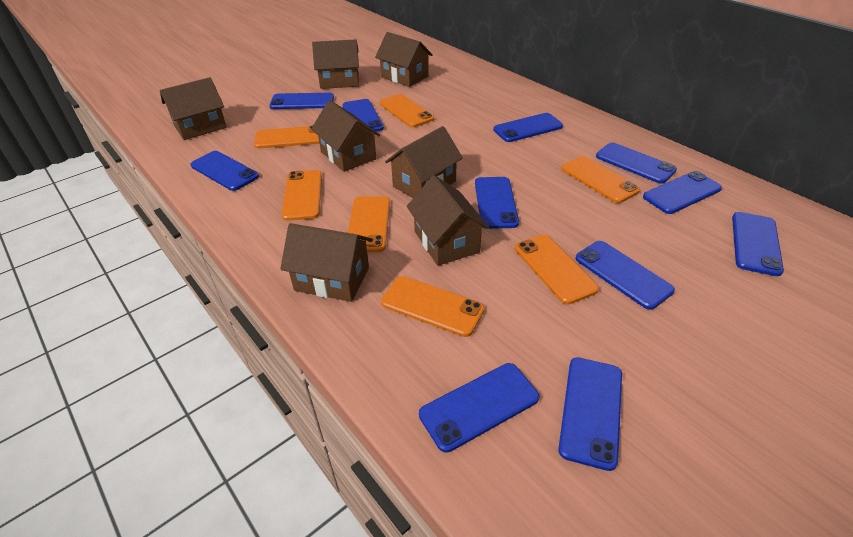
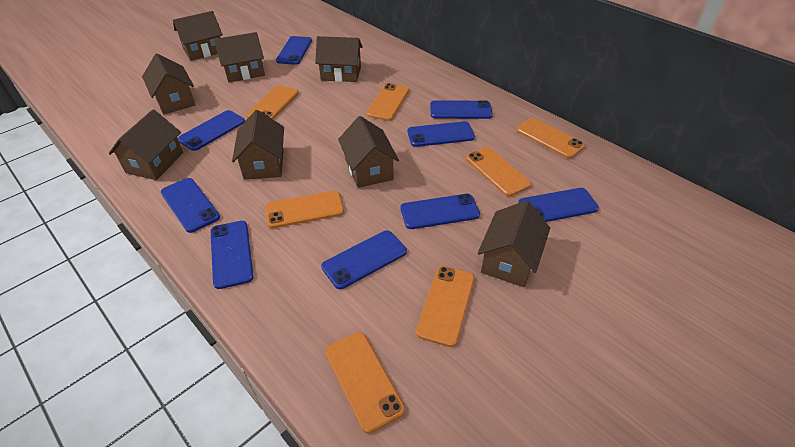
blue phone: 11 -> 9
brown house: 7 -> 8

